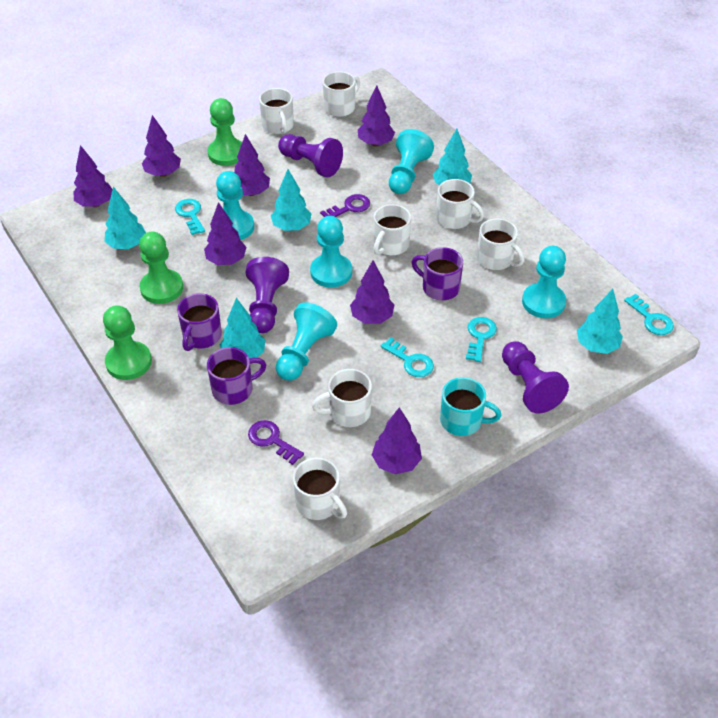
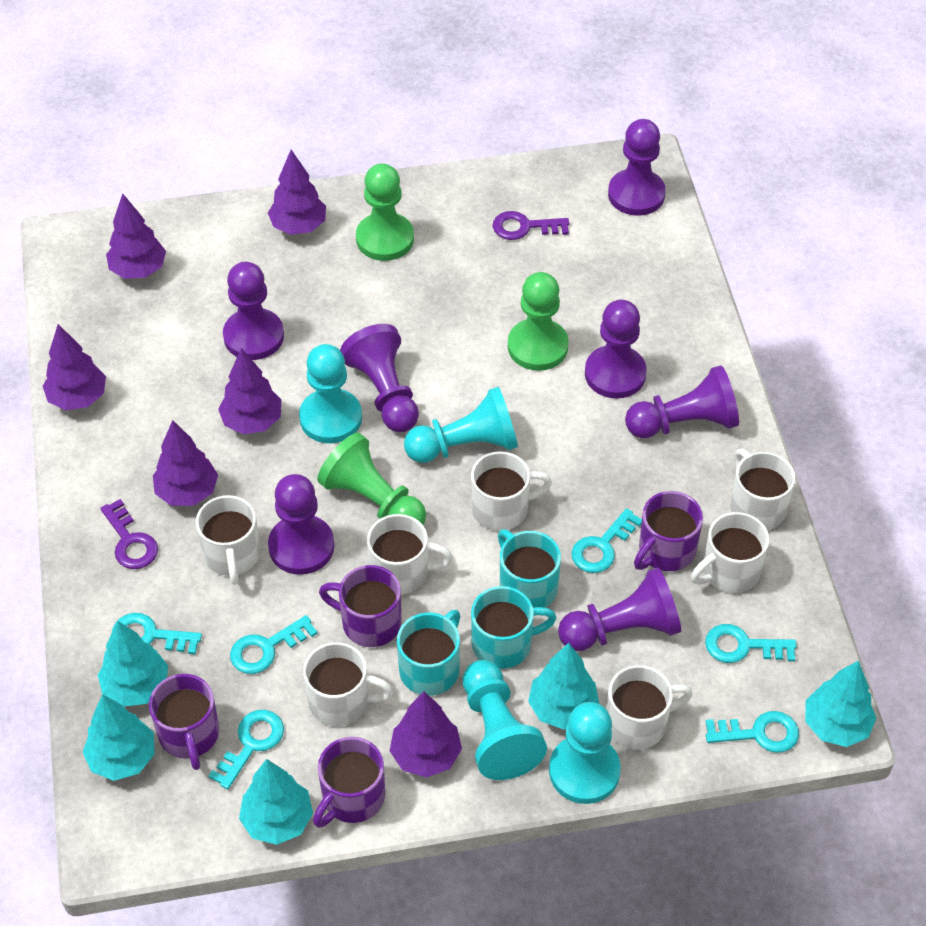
purple mug: 3 -> 4
purple pawn: 3 -> 7
purple tree: 7 -> 6
turquoise key: 4 -> 6
turquoise mug: 1 -> 3
turquoise pawn: 5 -> 4

